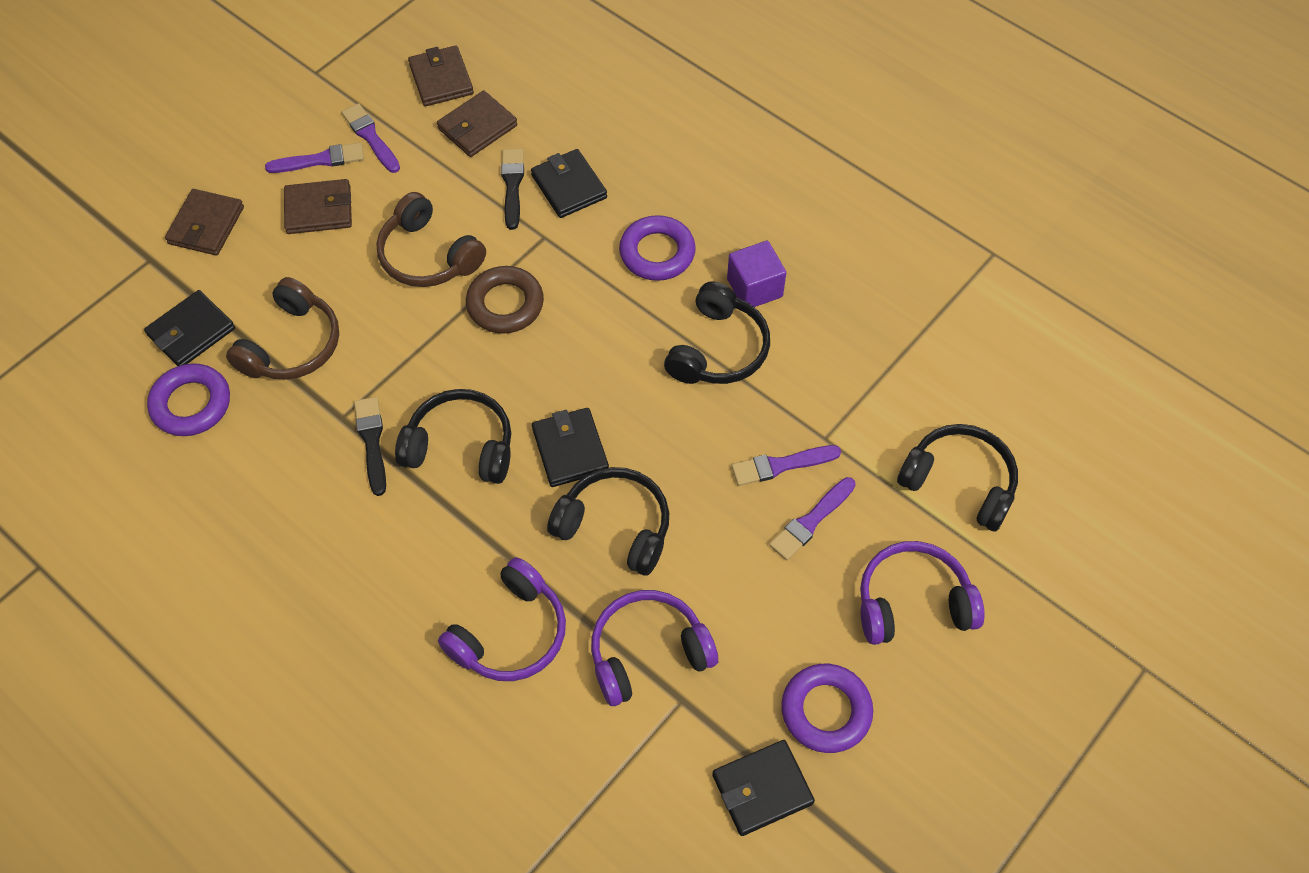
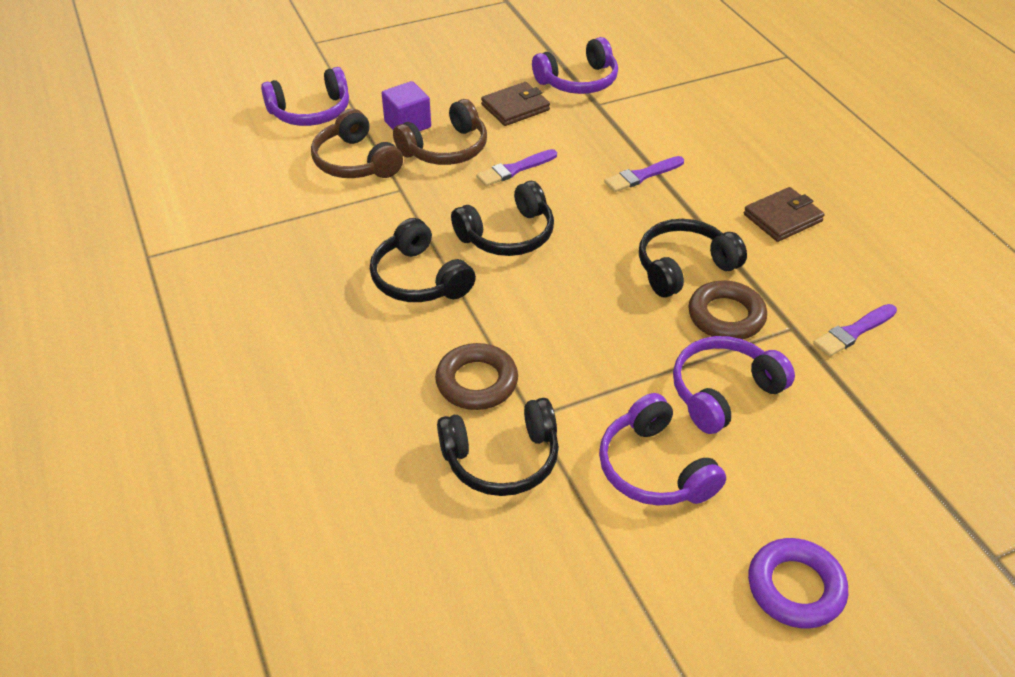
black brush: 2 -> 0
black wallet: 4 -> 0
brown ring: 1 -> 2
brown wallet: 4 -> 2
purple brush: 4 -> 3
purple headphones: 3 -> 4
purple ring: 3 -> 1

